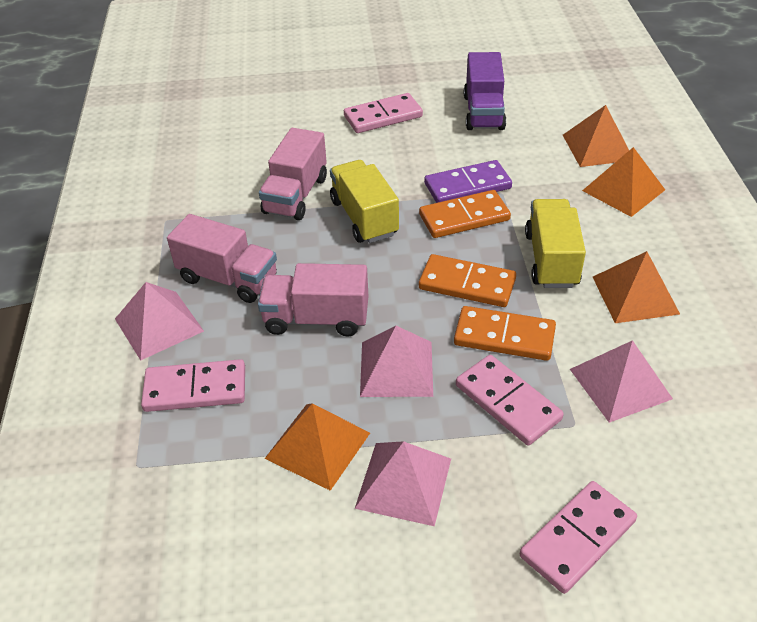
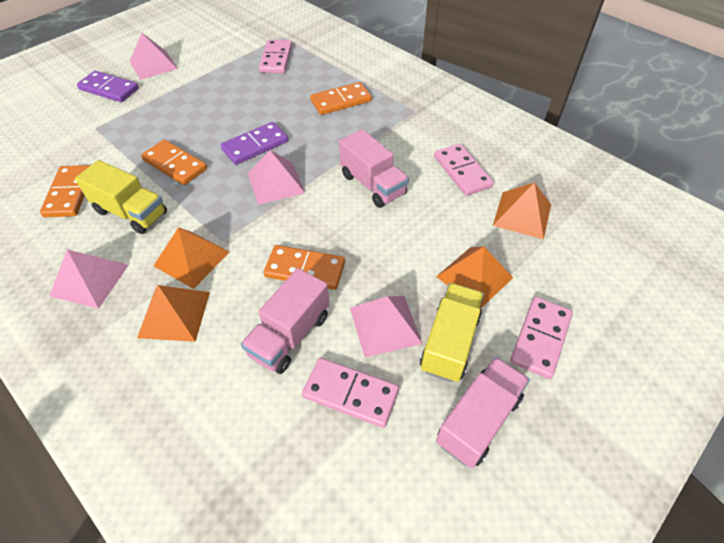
orange domino: 3 -> 4
purple domino: 1 -> 2
purple truck: 1 -> 0

